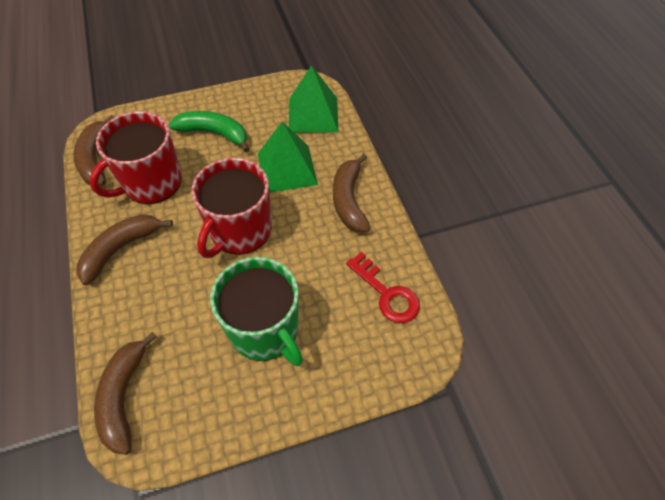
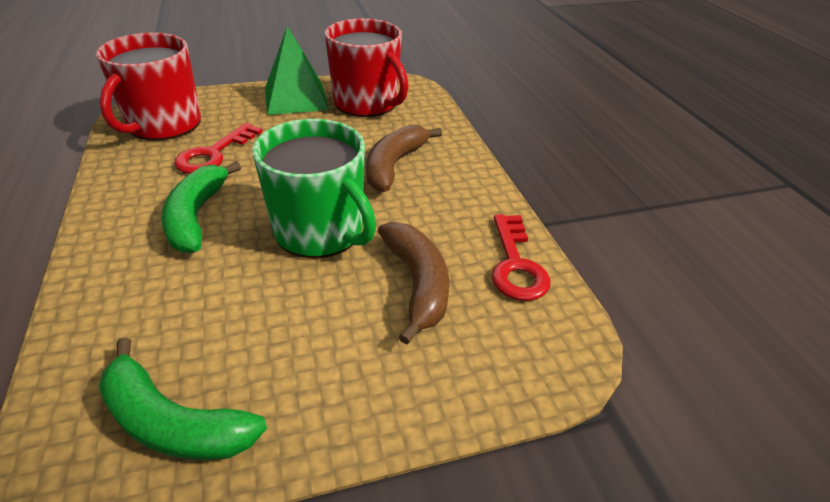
brown banana: 4 -> 2
green banana: 1 -> 2
green pyramid: 2 -> 1
red key: 1 -> 2

